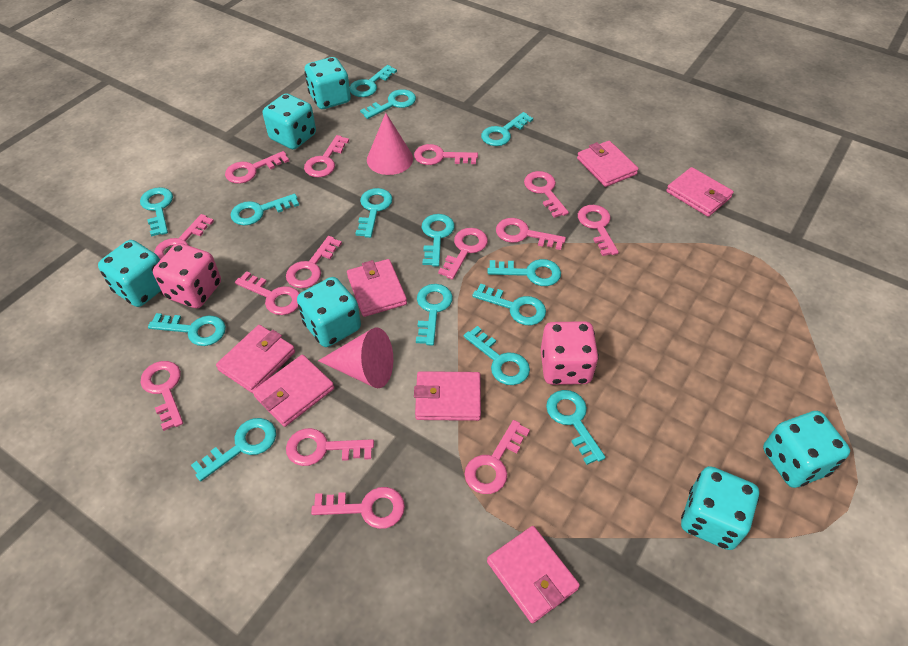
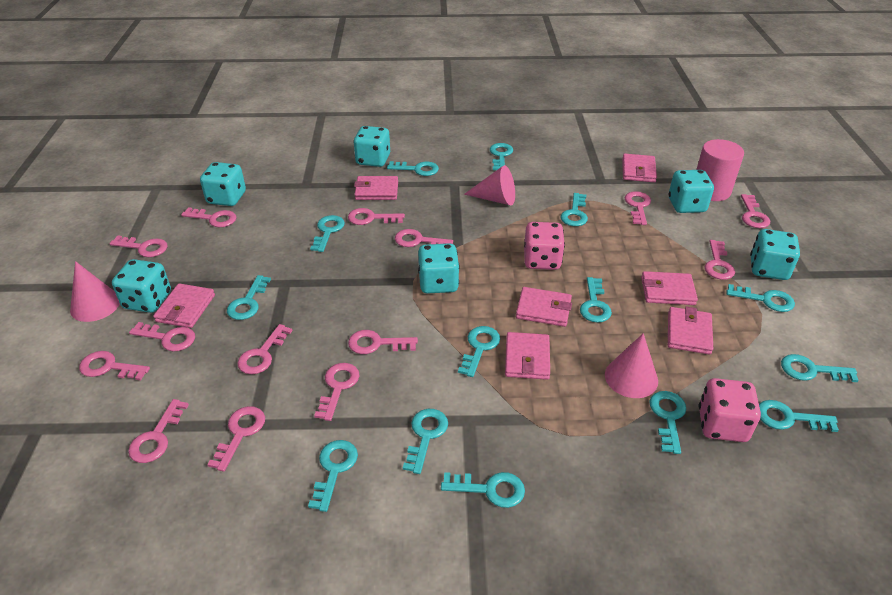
pink cone: 2 -> 3
pink cylinder: 0 -> 1

